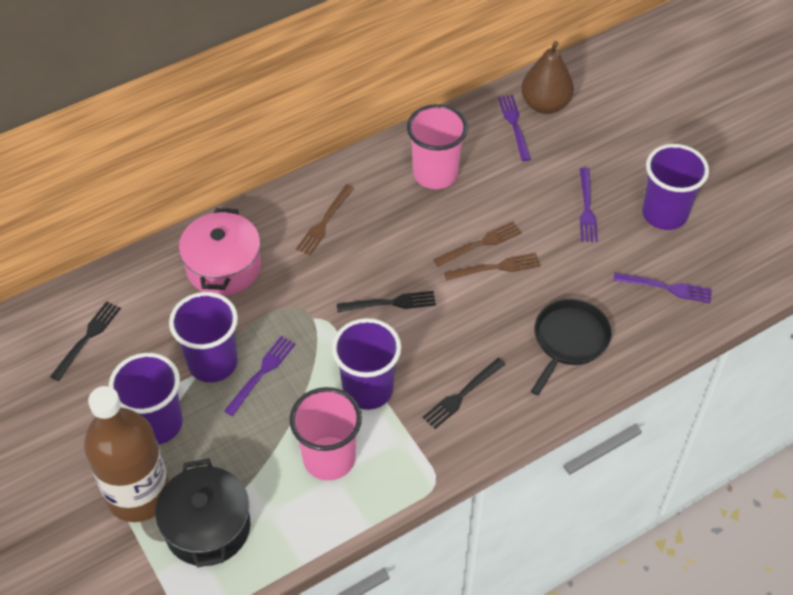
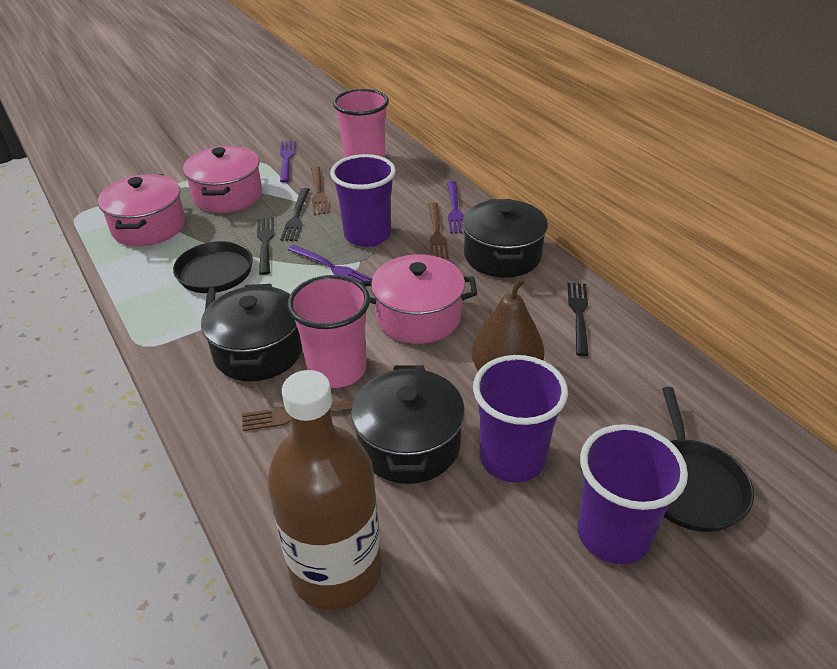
black pan: 1 -> 2
black pot: 1 -> 3
pink pot: 1 -> 3
purple cup: 4 -> 3
purple fork: 4 -> 3

